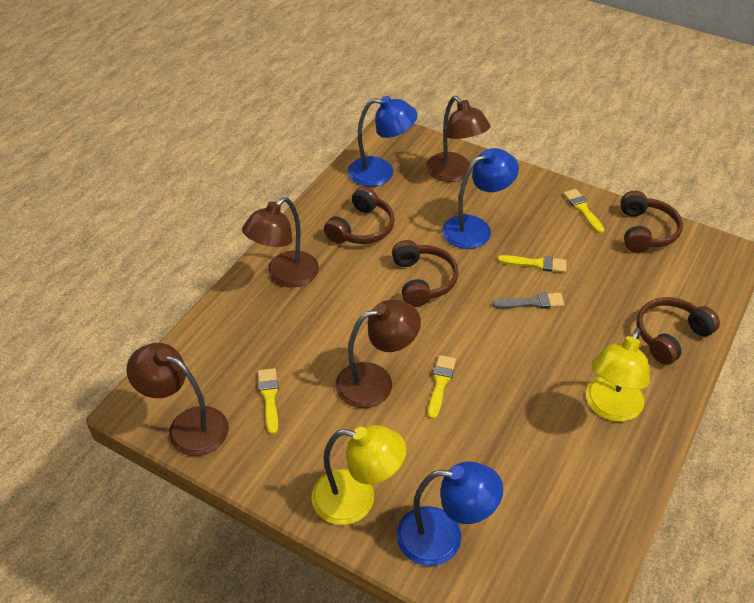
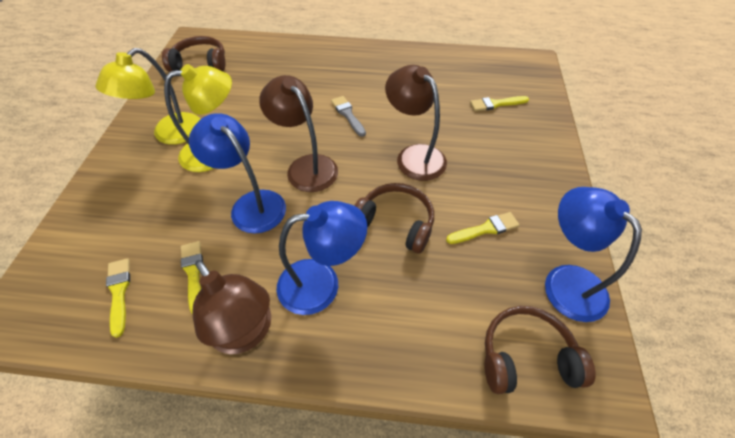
brown headphones: 4 -> 3
brown lamp: 4 -> 3

